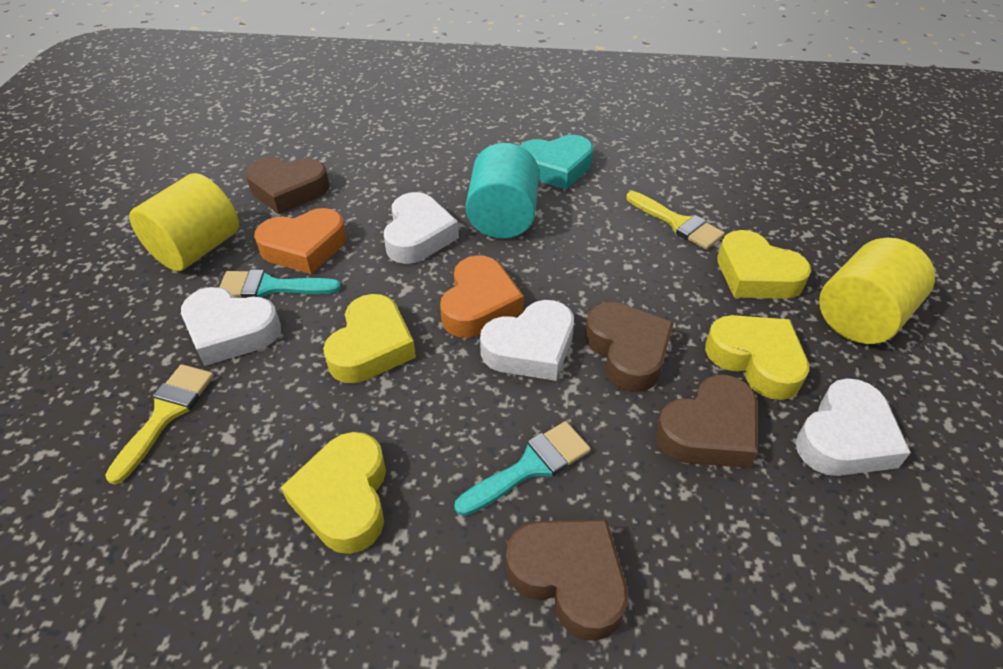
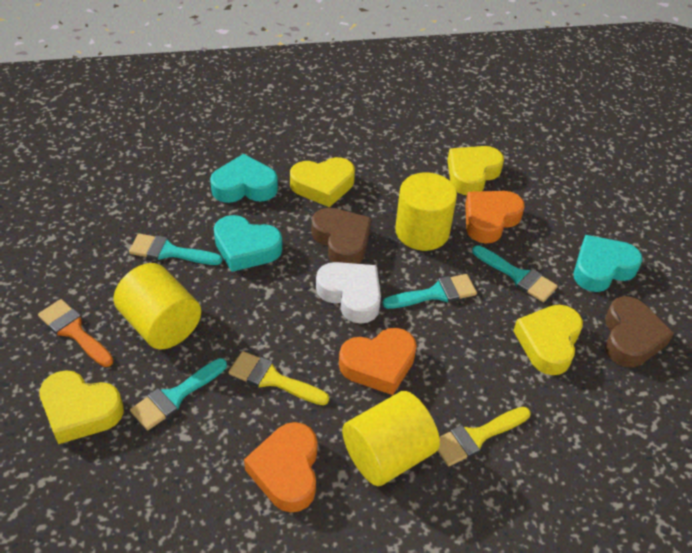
brown heart: 4 -> 2
orange brush: 0 -> 1
orange heart: 2 -> 3
turquoise brush: 2 -> 4
turquoise cylinder: 1 -> 0
turquoise heart: 1 -> 3
white heart: 4 -> 1
yellow cylinder: 2 -> 3

